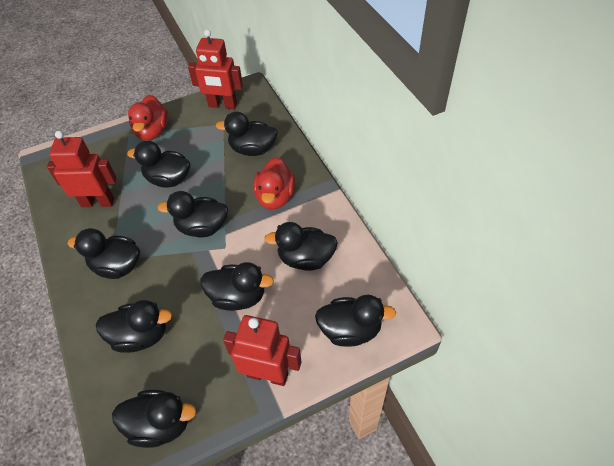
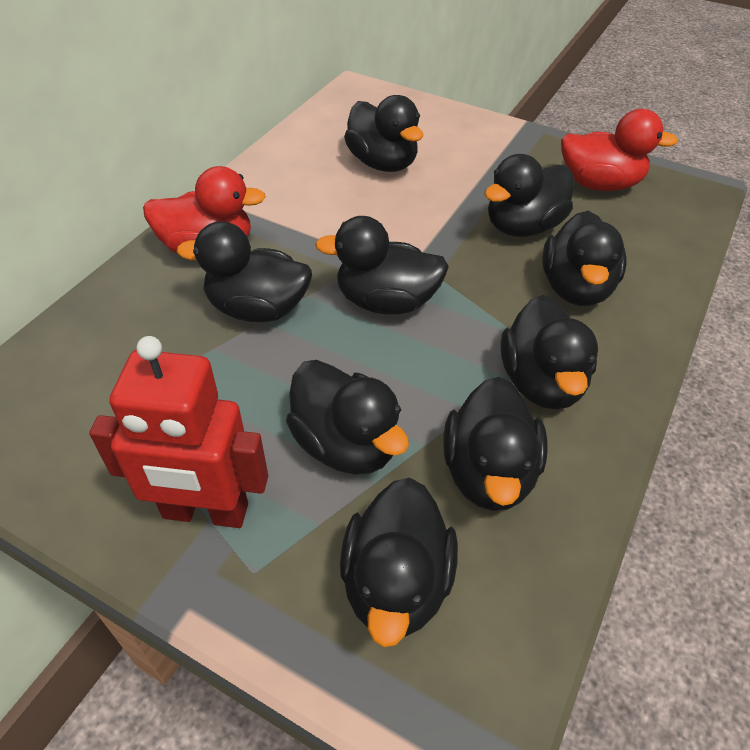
red robot: 3 -> 1

